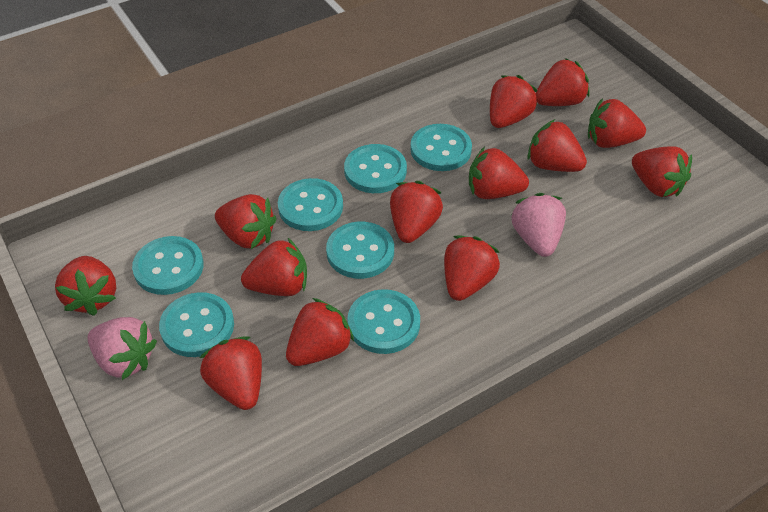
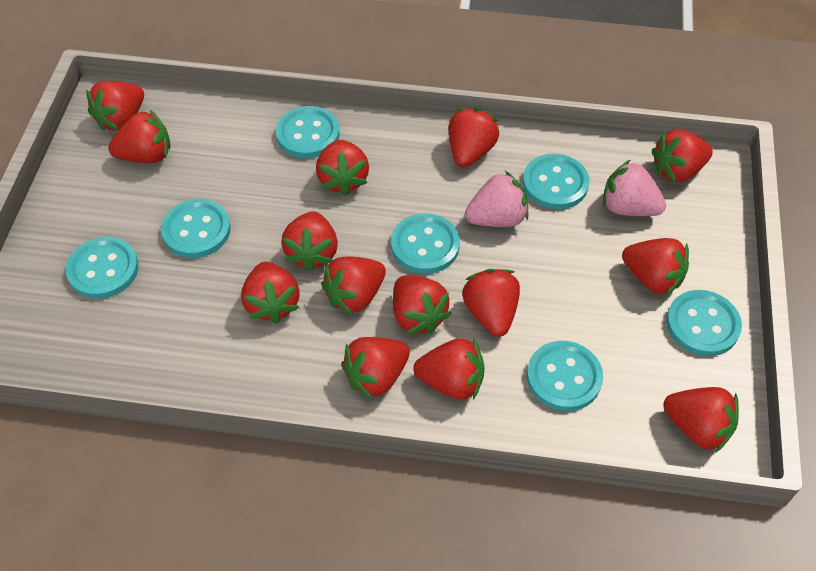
red strawberry: 13 -> 14

